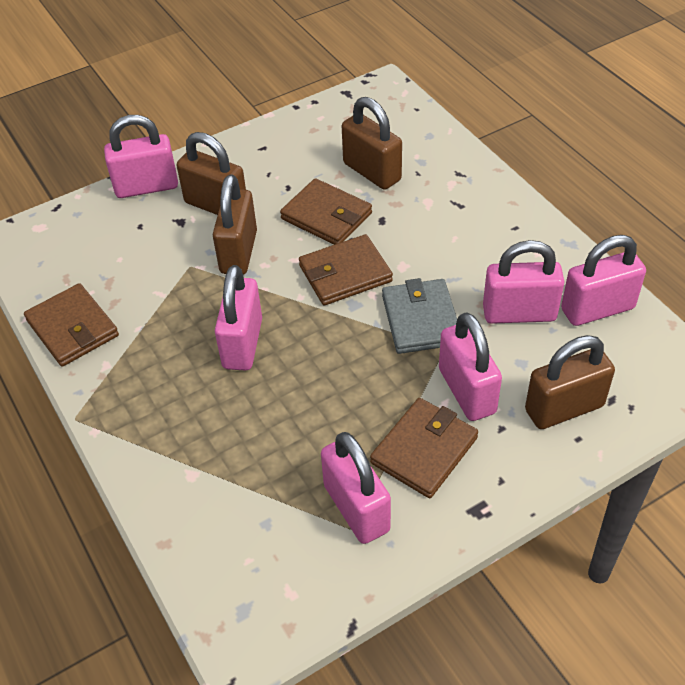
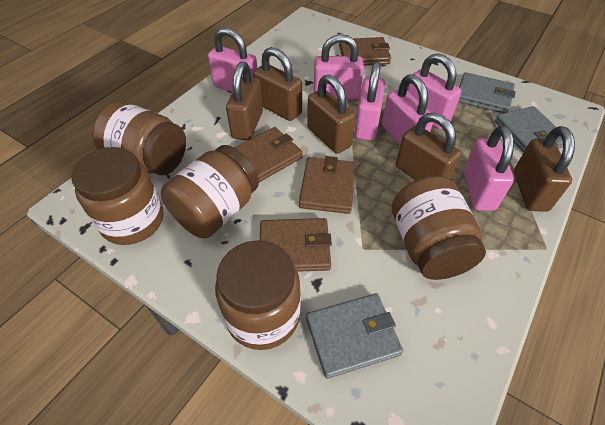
brown jar: 0 -> 5
brown padlock: 4 -> 5
grey wallet: 1 -> 3

